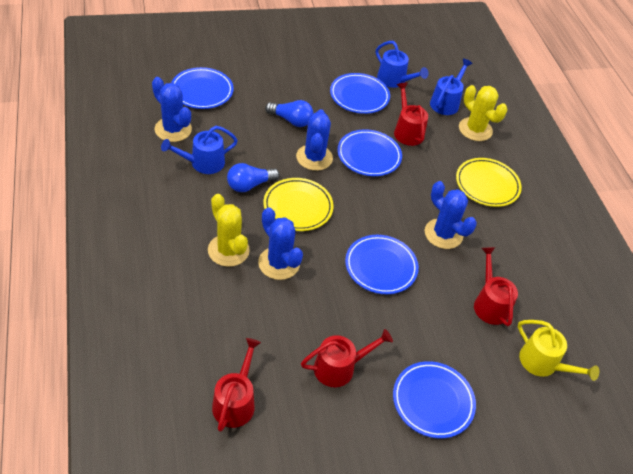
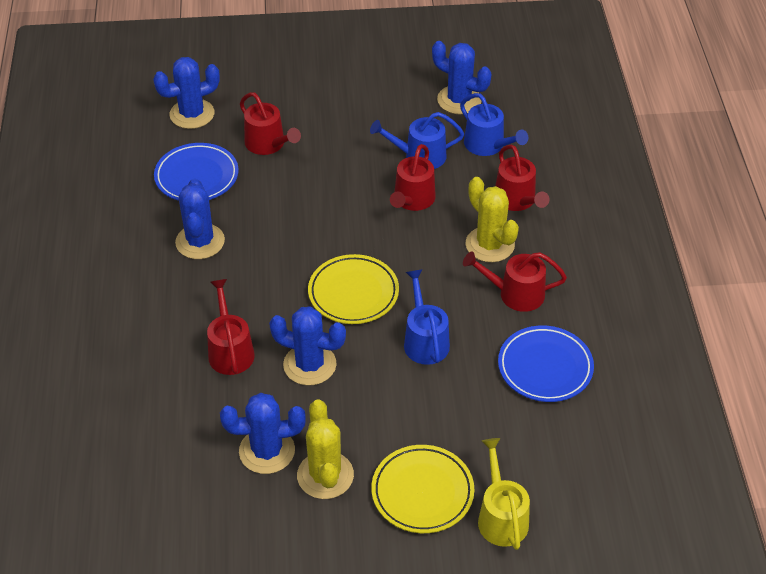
blue cactus: 4 -> 5
blue light bulb: 2 -> 0
blue plate: 5 -> 2
red watering can: 4 -> 5

